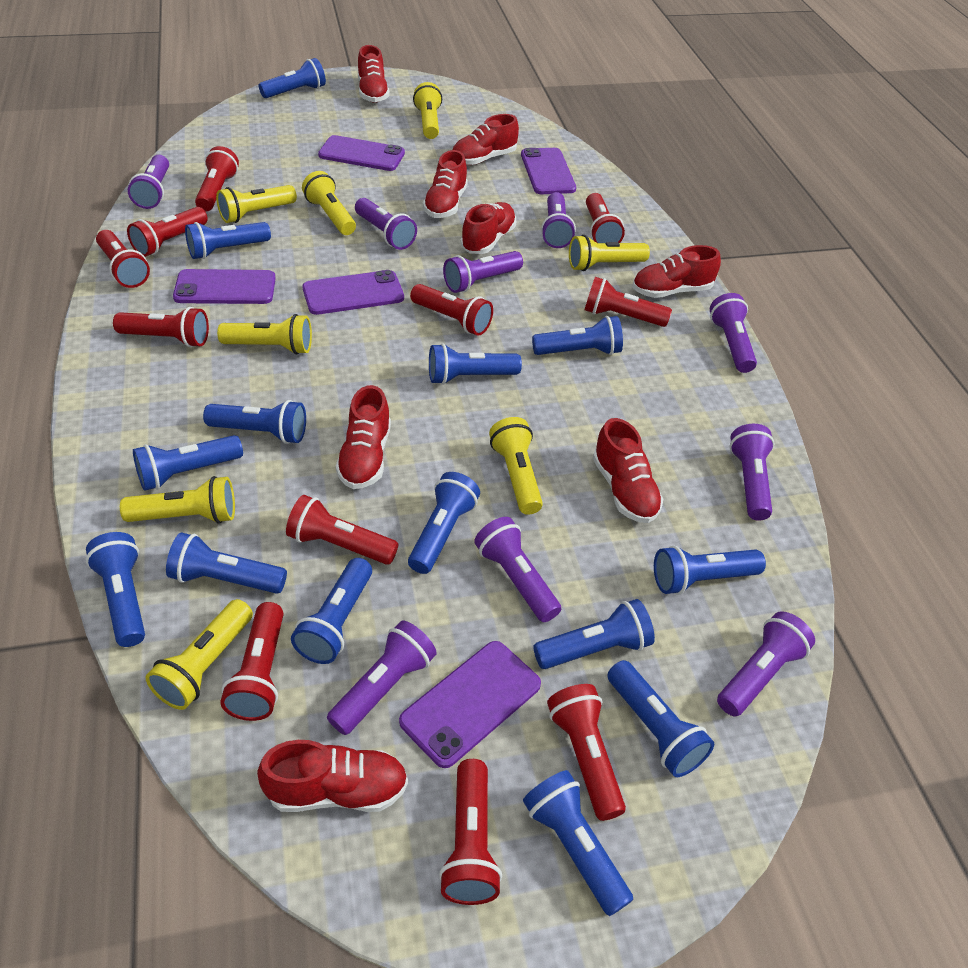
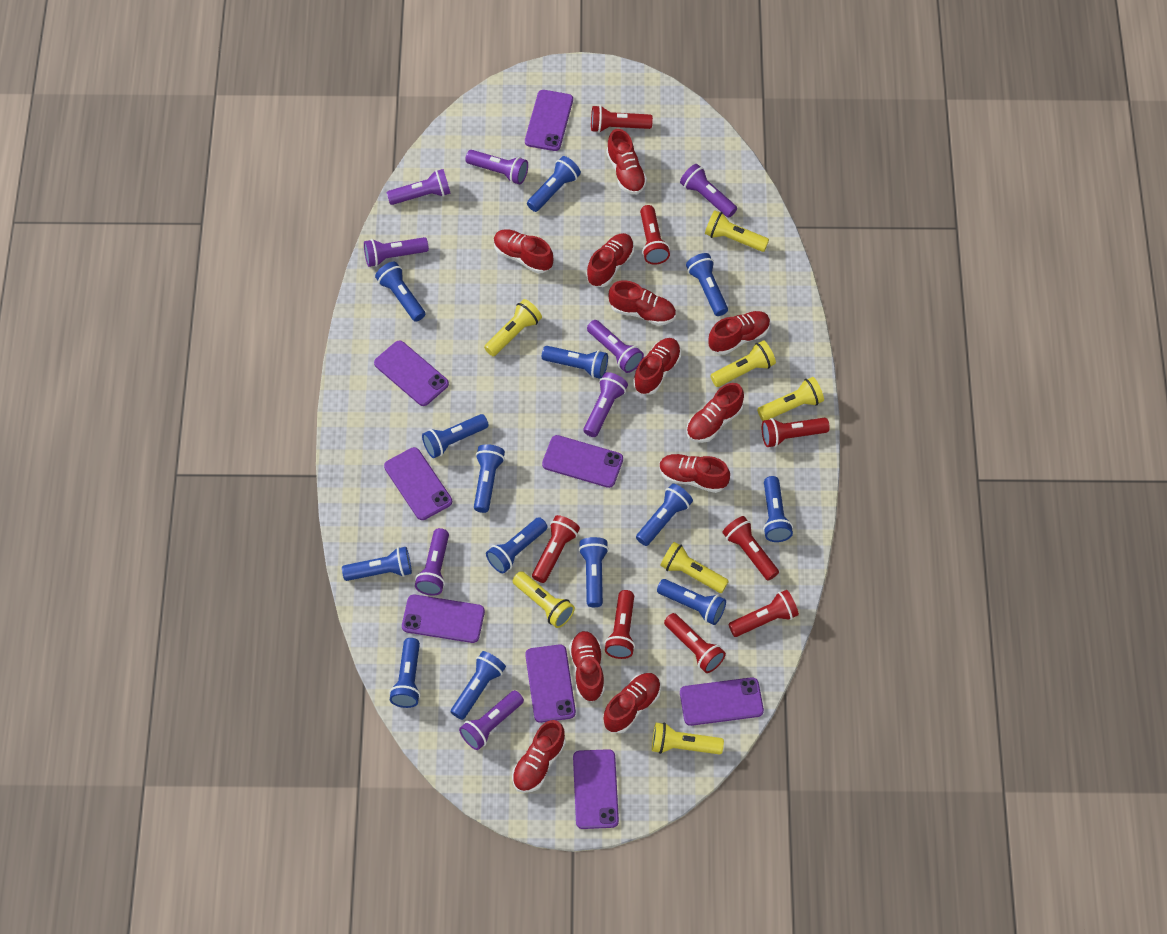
purple flashlight: 9 -> 8
purple phone: 5 -> 8
red flashlight: 11 -> 8
red shoe: 8 -> 11
yellow flashlight: 8 -> 7

